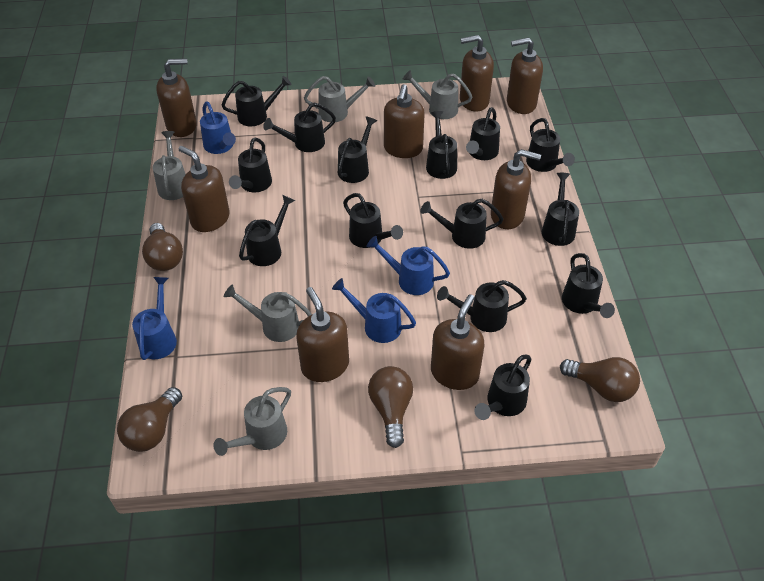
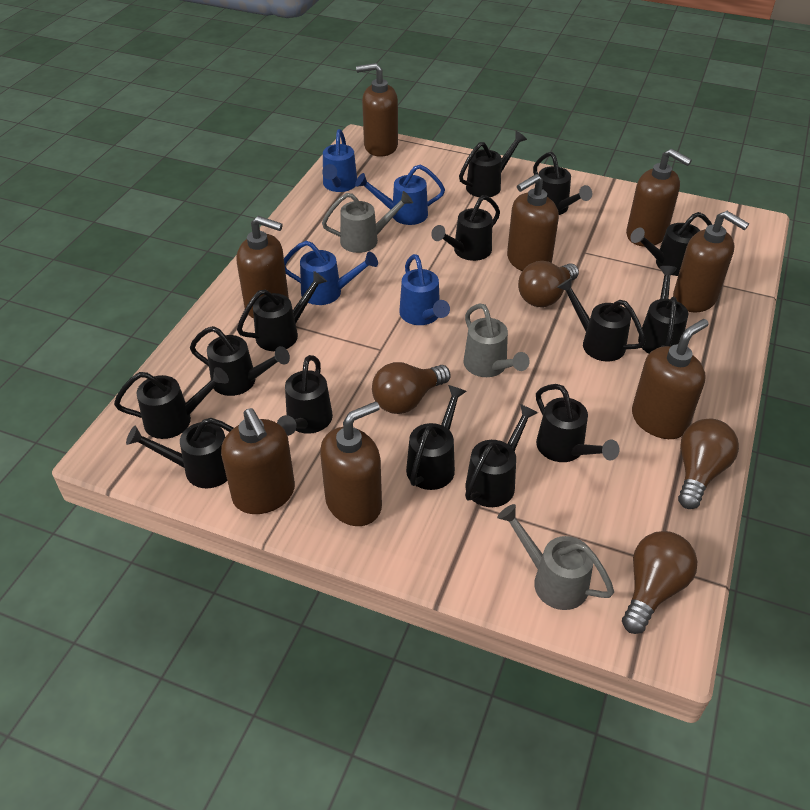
grey watering can: 5 -> 3

